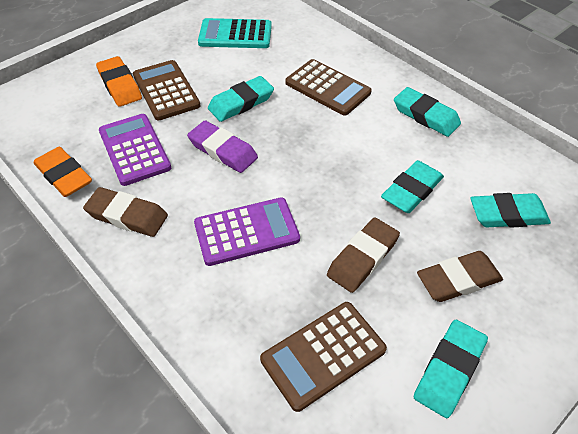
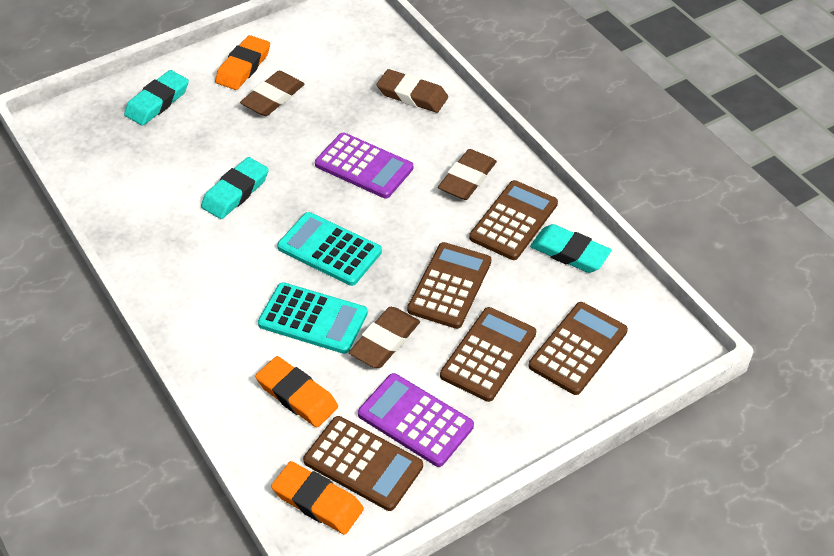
brown calculator: 3 -> 5
brown eraser: 3 -> 4
orange eraser: 2 -> 3
purple eraser: 1 -> 0
turquoise calculator: 1 -> 2
turquoise eraser: 5 -> 3

